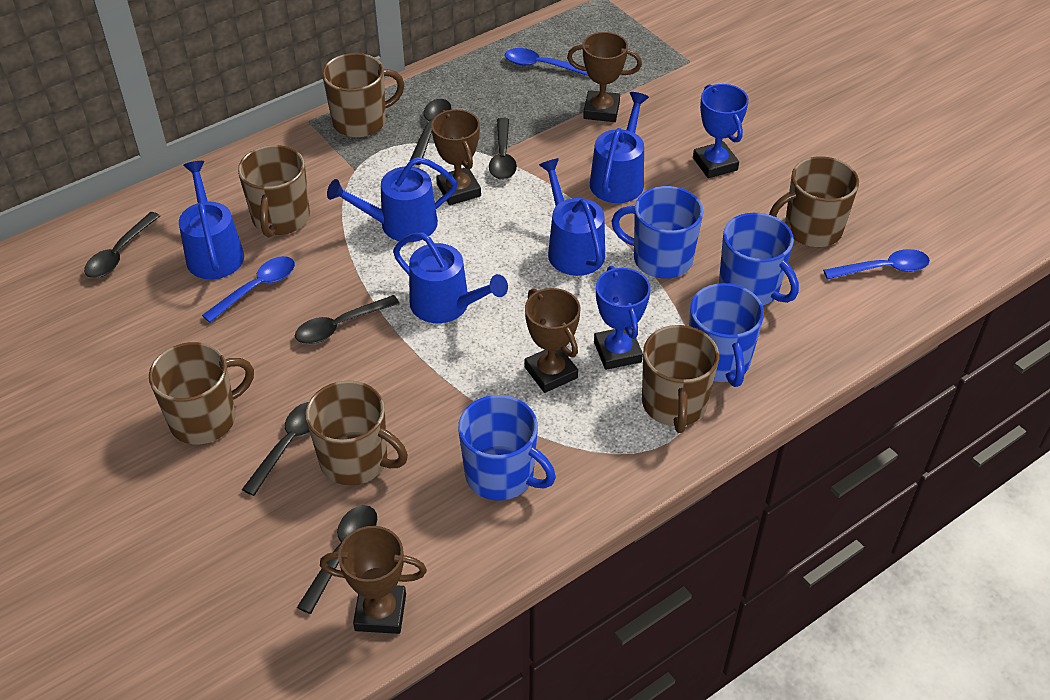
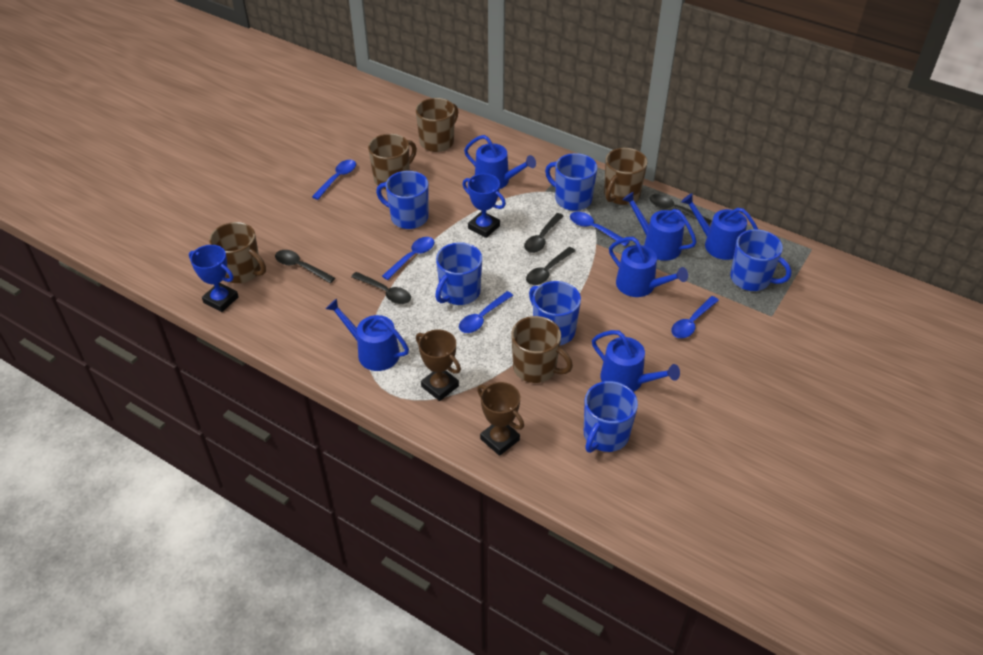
black spoon: 6 -> 5
blue mug: 4 -> 6
blue spoon: 3 -> 5
blue watering can: 5 -> 6
brown mug: 6 -> 5
brown trophy: 4 -> 2

